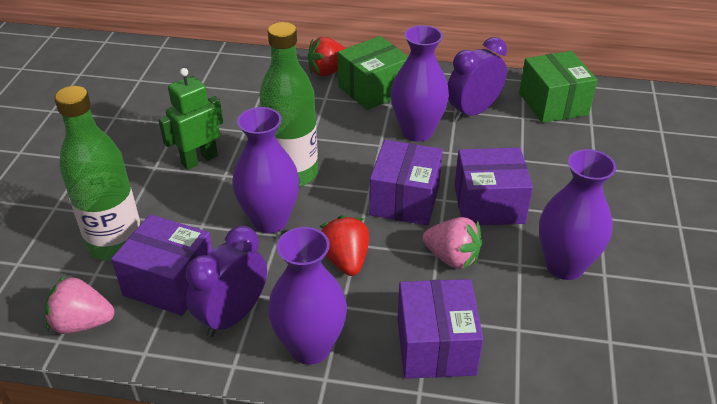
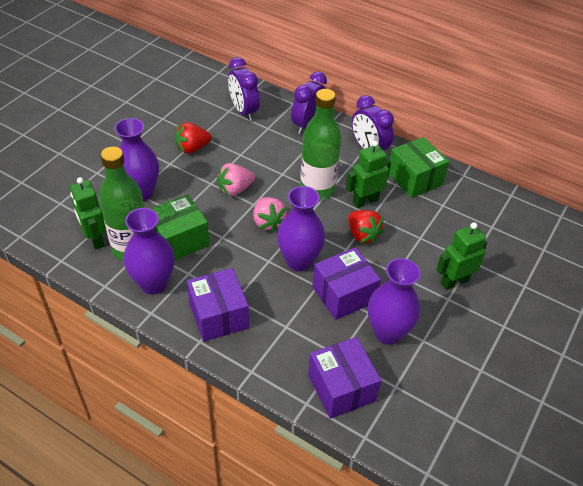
green robot: 1 -> 3
purple box: 4 -> 3
purple clock: 2 -> 3

